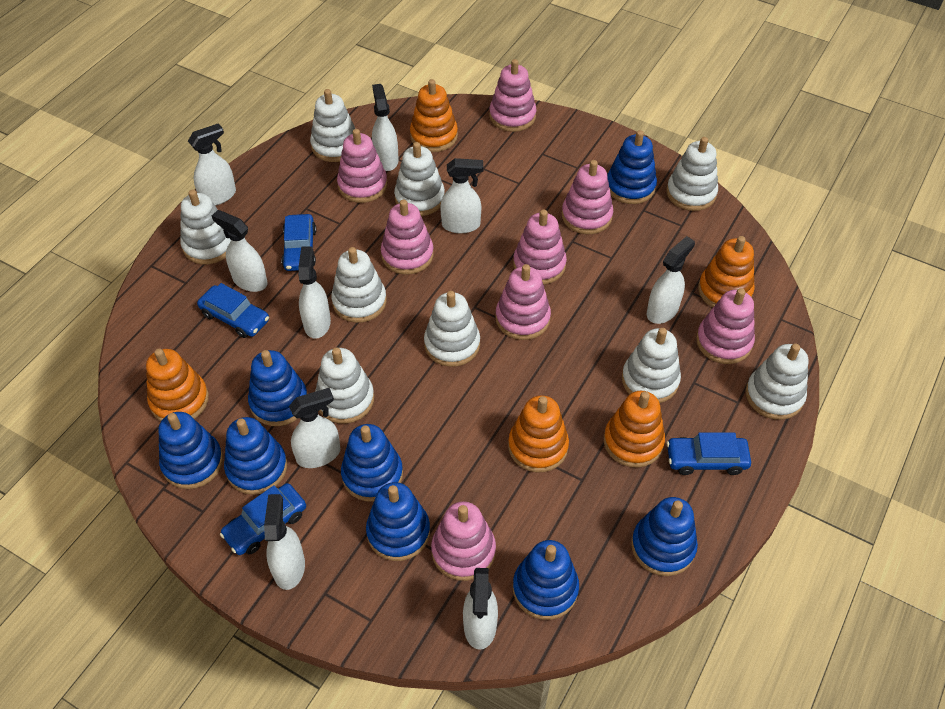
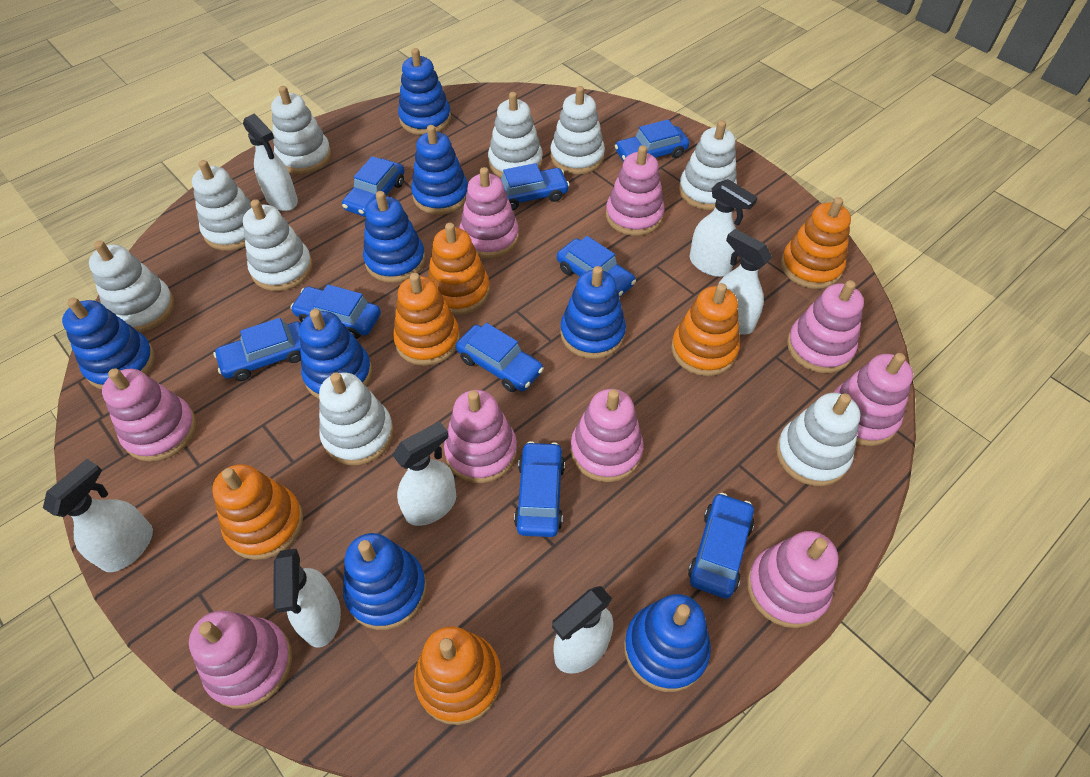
blue car: 4 -> 9
orange stacking toy: 5 -> 6
pink stacking toy: 8 -> 9
white spray bottle: 9 -> 7

